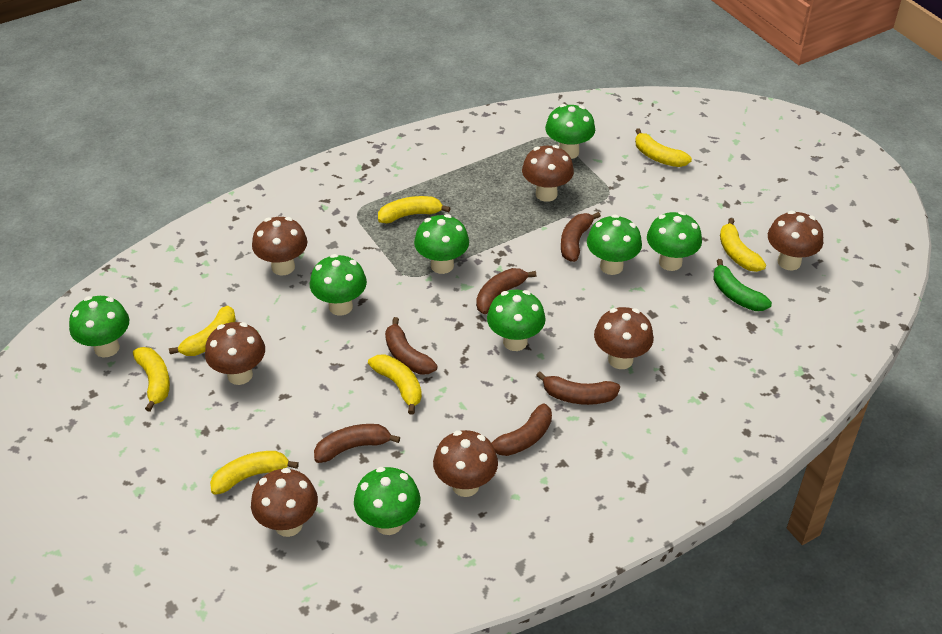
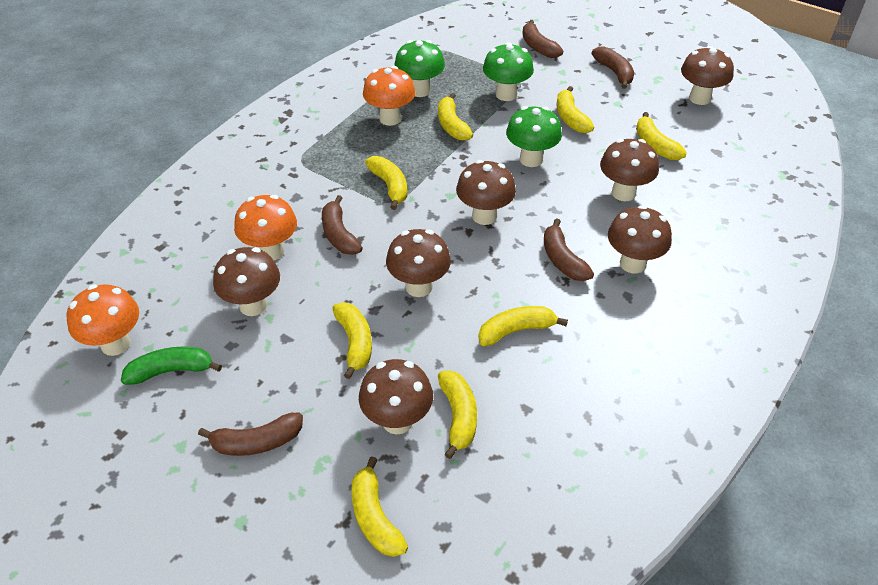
brown banana: 6 -> 5
green mushroom: 8 -> 3
orange mushroom: 0 -> 3
yellow banana: 7 -> 8

